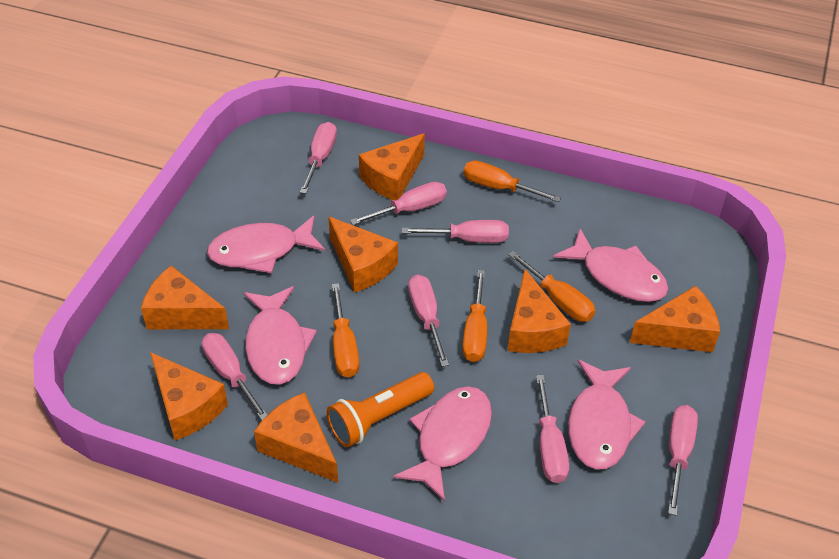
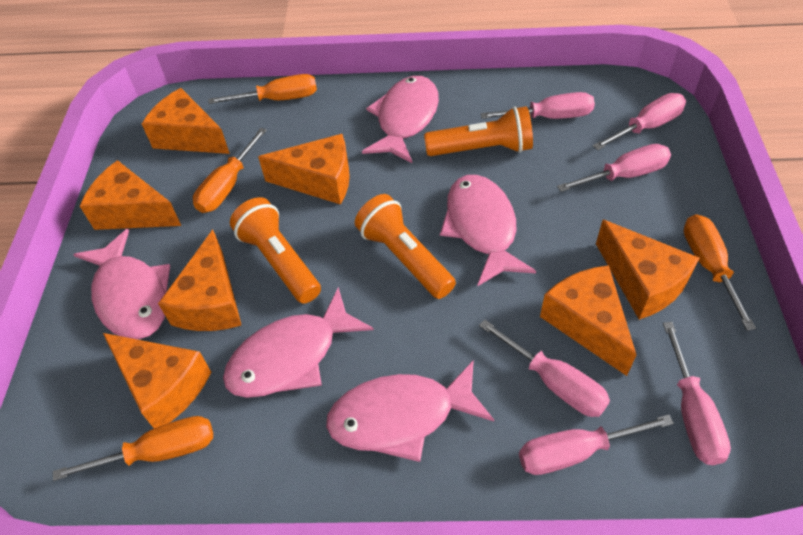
orange flashlight: 1 -> 3
pink screwdriver: 7 -> 6

